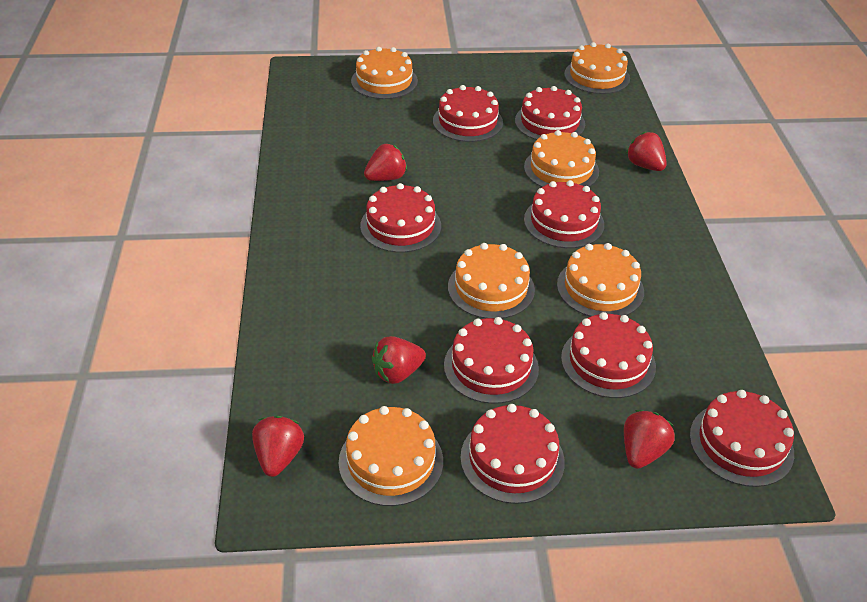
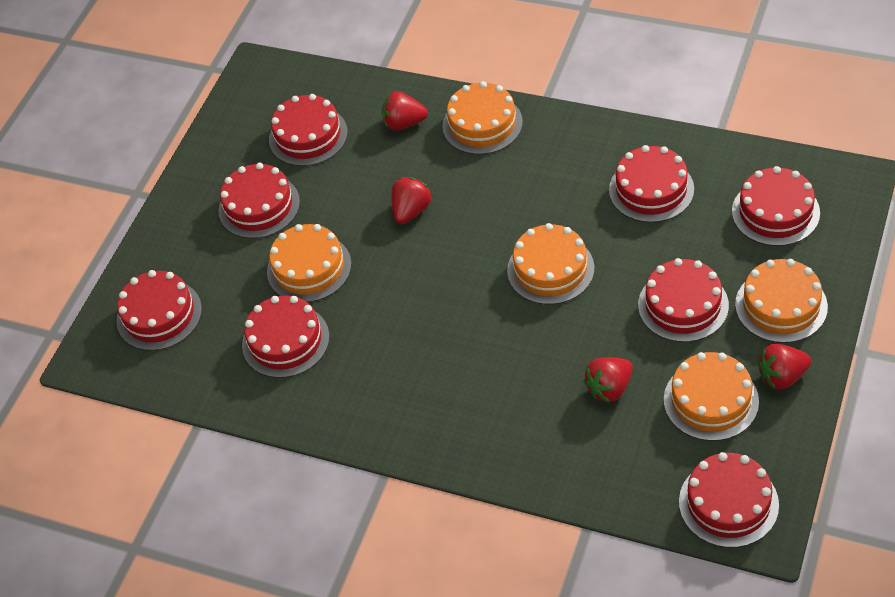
orange cake: 6 -> 5
red strawberry: 5 -> 4

